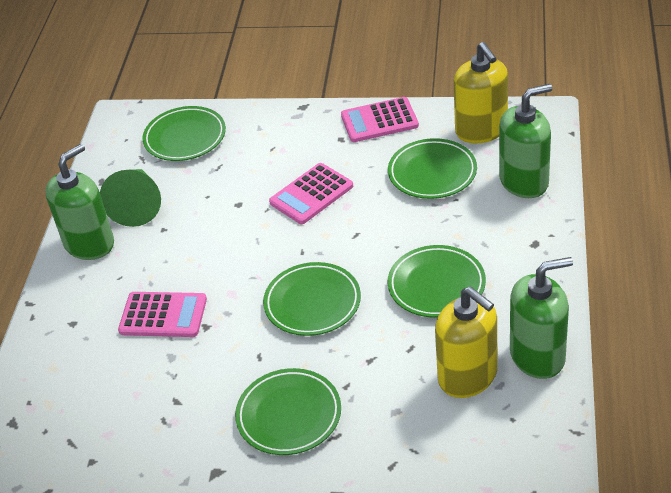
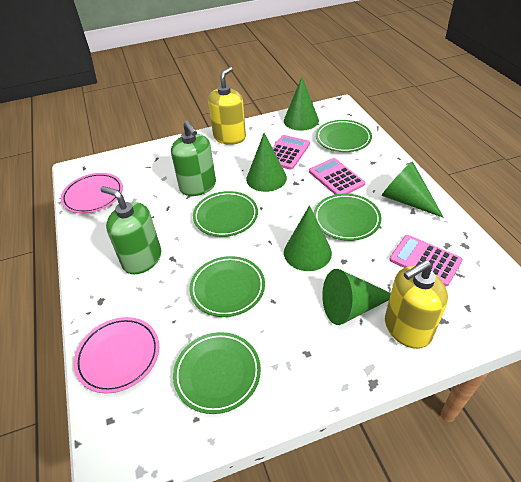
green cone: 1 -> 5
green soap dispenser: 3 -> 2
pink plate: 0 -> 2

